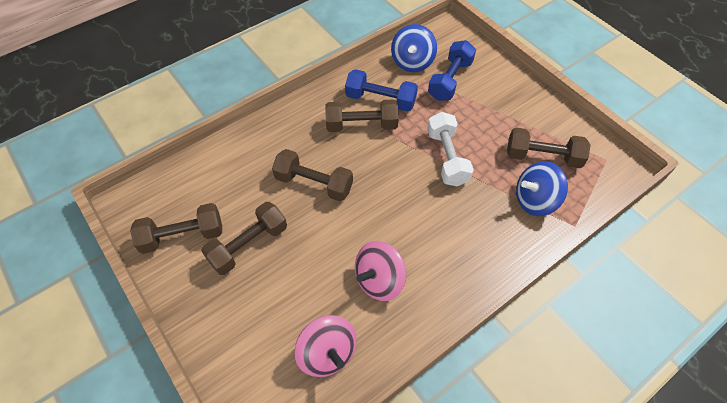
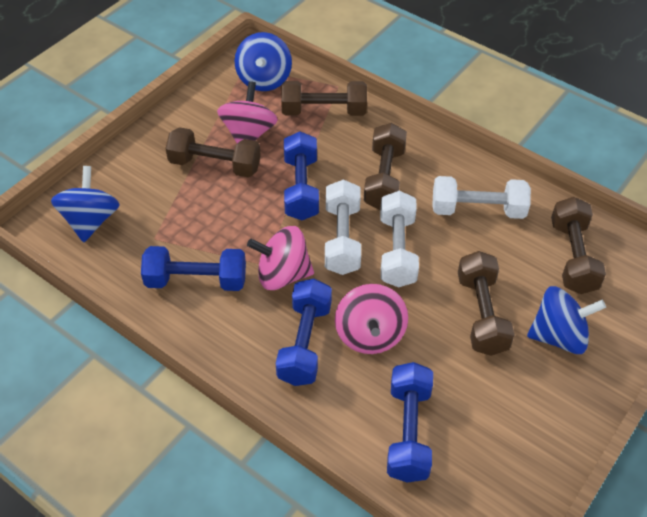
blue dumbbell: 2 -> 4
blue spinning top: 2 -> 3
pink spinning top: 2 -> 3
white dumbbell: 1 -> 3

